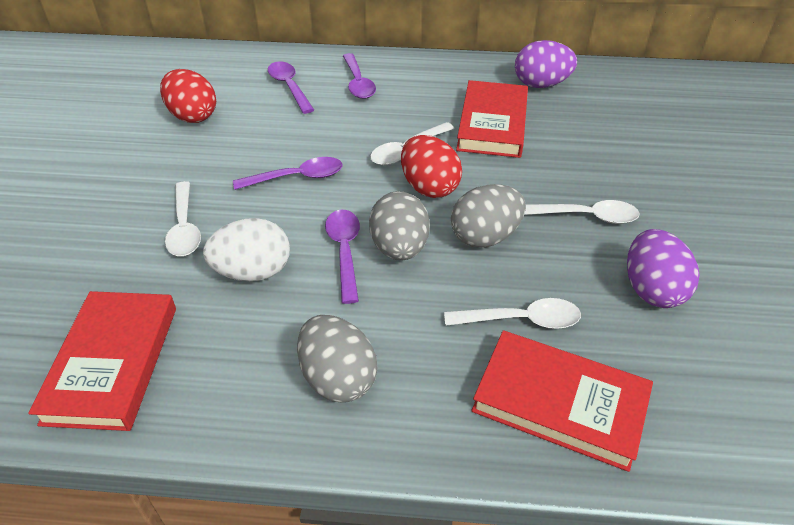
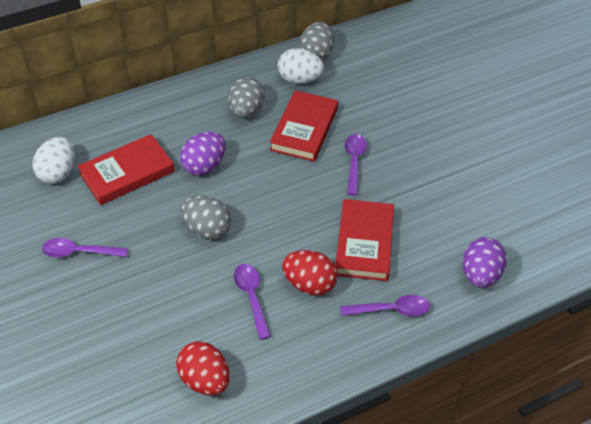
white egg: 1 -> 2
white spoon: 4 -> 0

